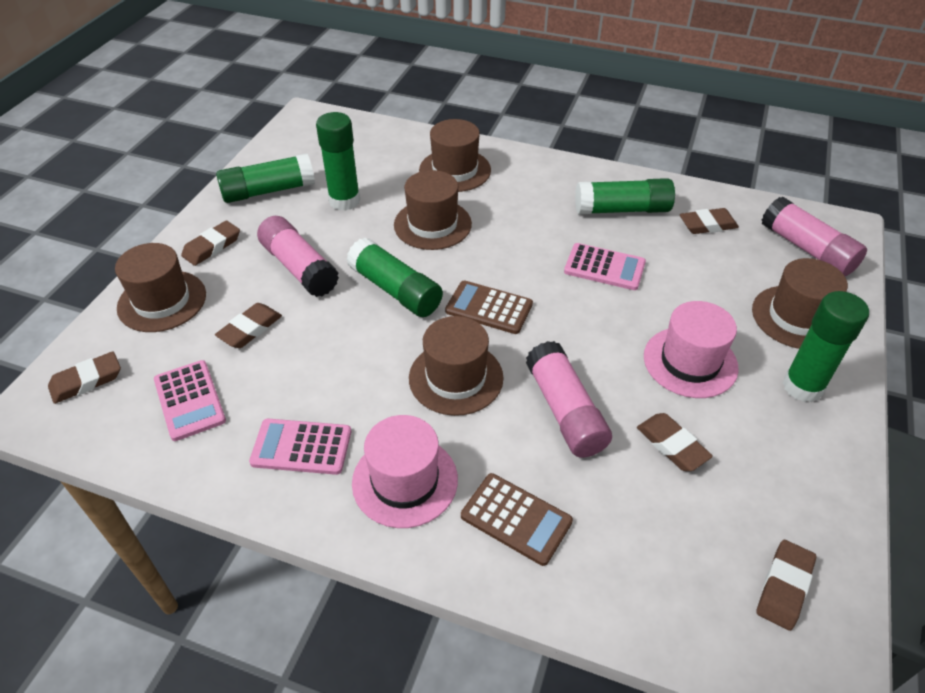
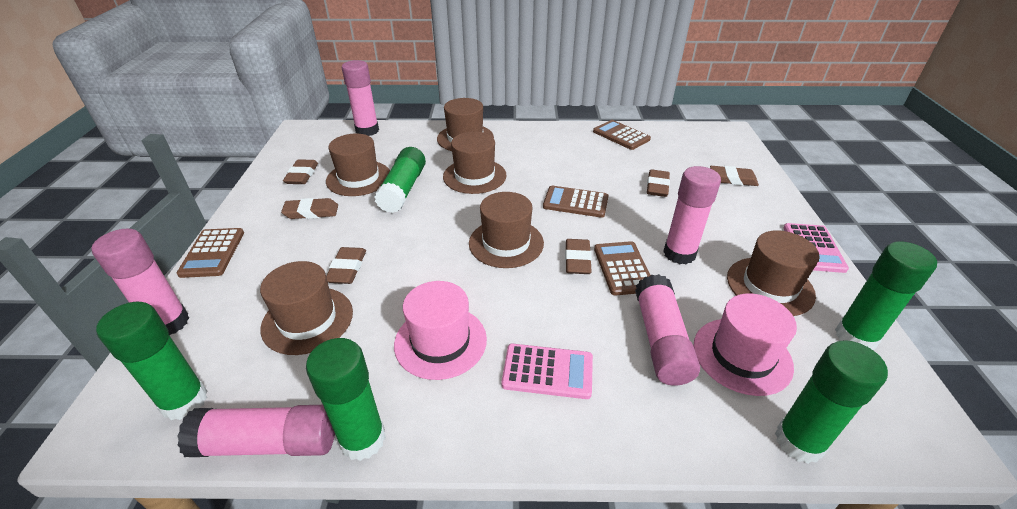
brown calculator: 2 -> 4
brown hat: 5 -> 6
pink calculator: 3 -> 2
pink glue stick: 3 -> 5

